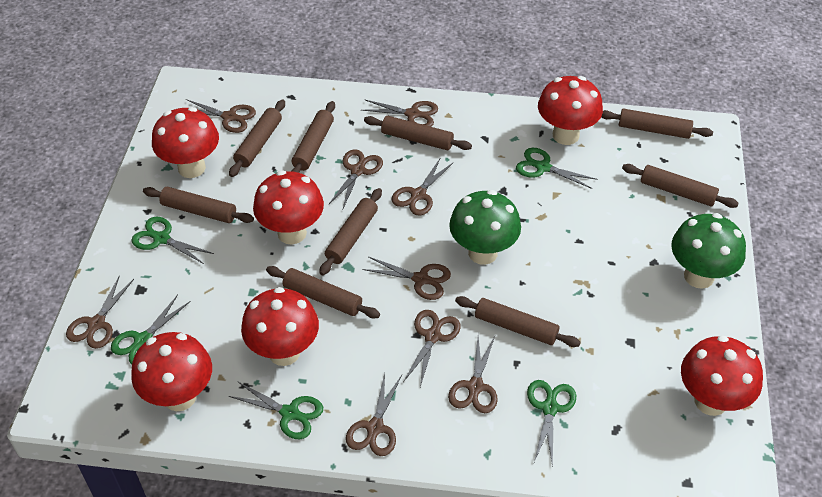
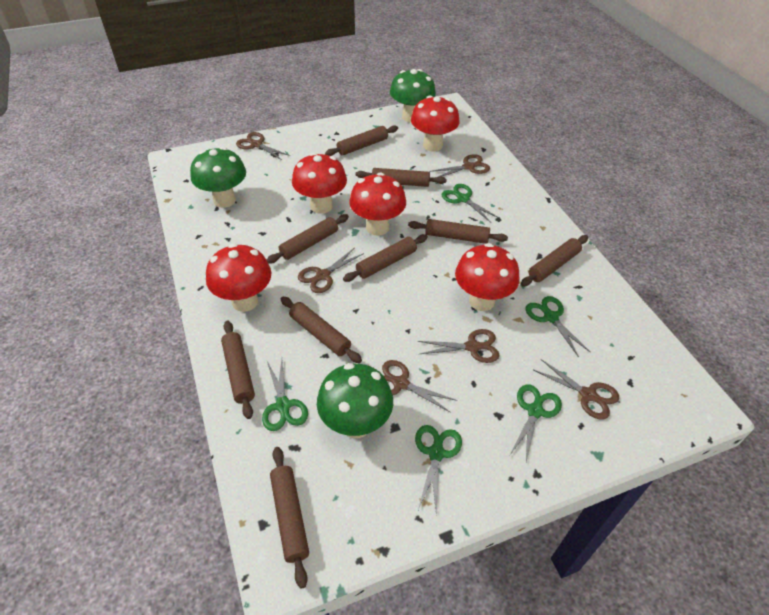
brown scissors: 9 -> 6
green mushroom: 2 -> 3
red mushroom: 6 -> 5

